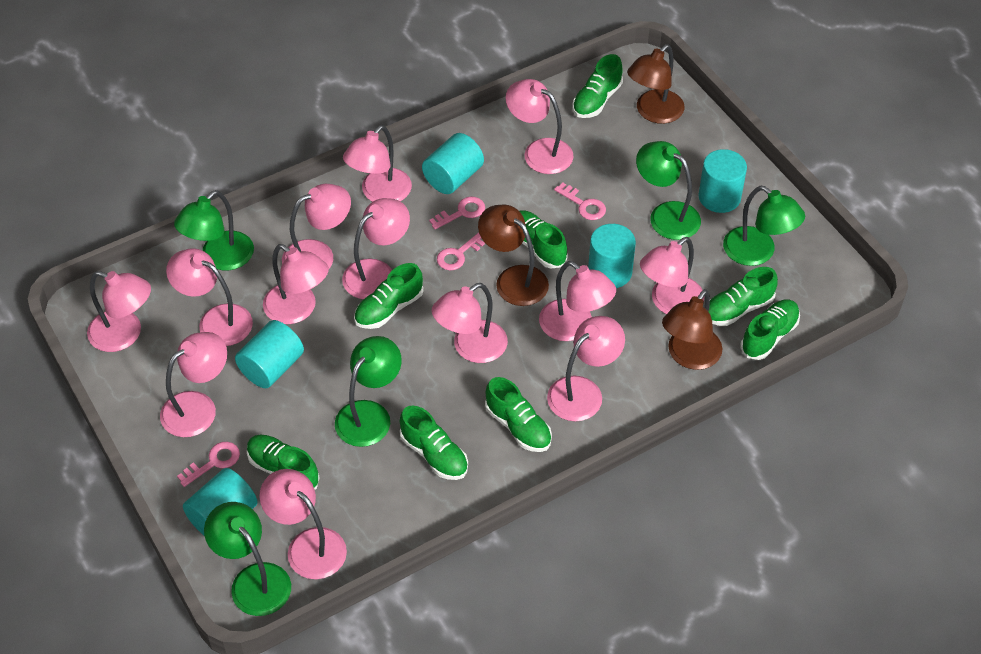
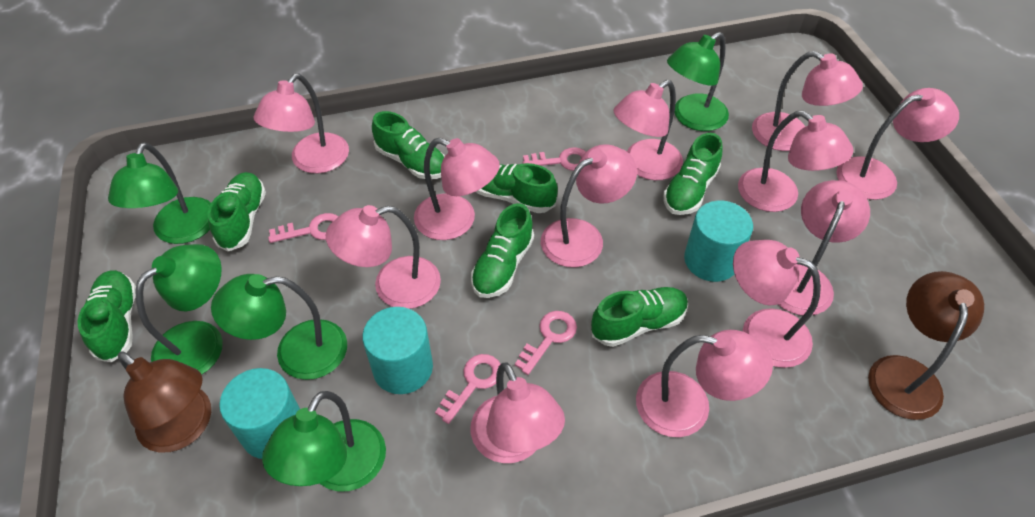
brown lamp: 3 -> 2
green shoe: 8 -> 7
pink lamp: 13 -> 12
turquoise cylinder: 5 -> 3

